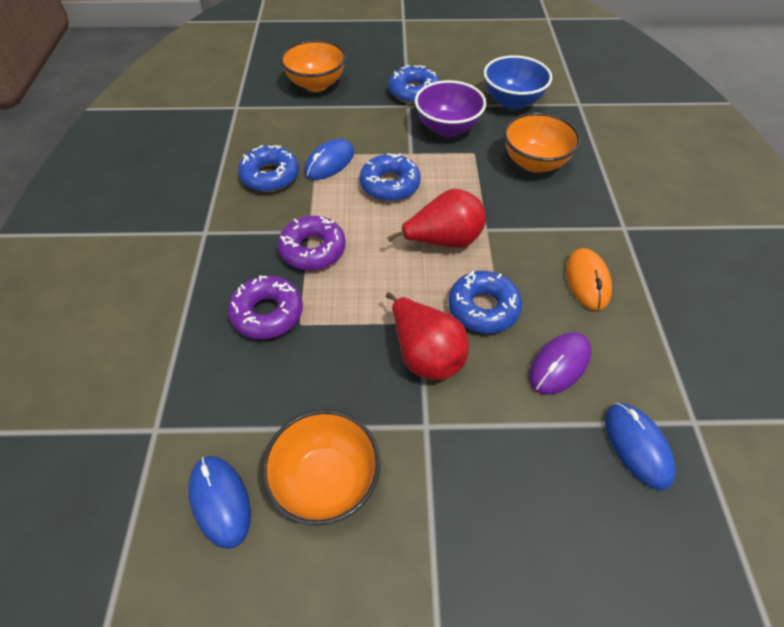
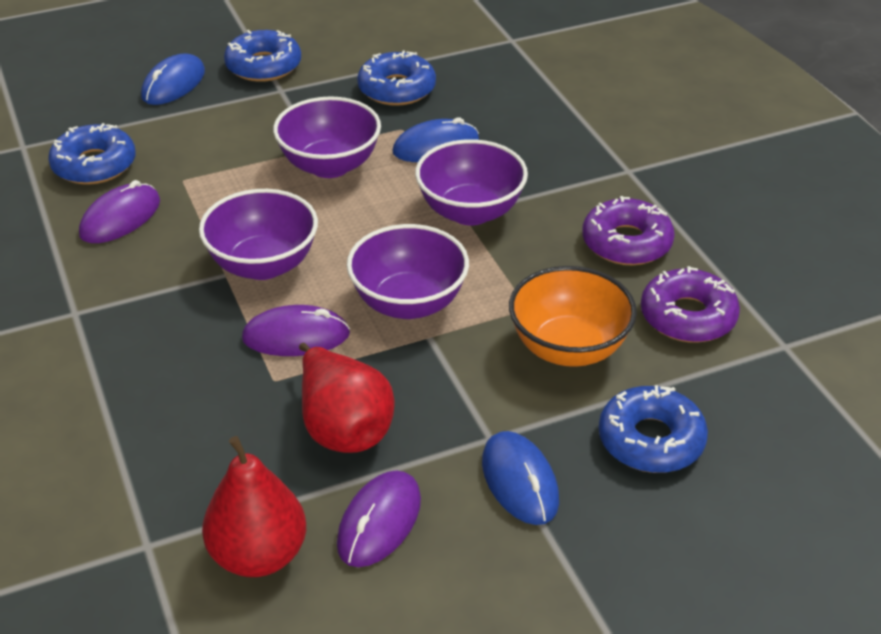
blue bowl: 1 -> 0
orange bowl: 3 -> 1
orange mouse: 1 -> 0
purple bowl: 1 -> 4
purple mouse: 1 -> 3

